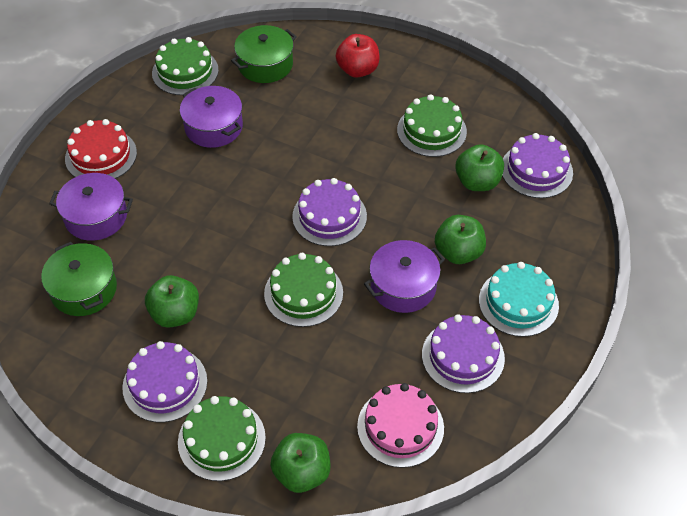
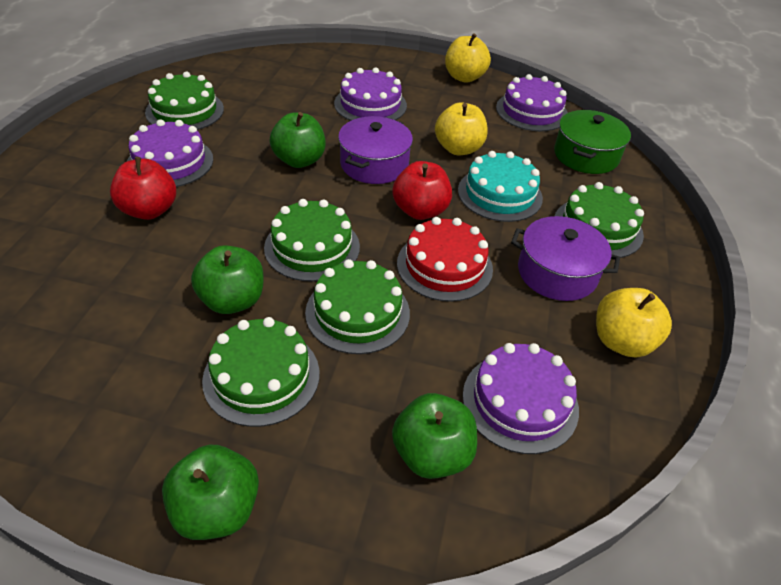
green cake: 4 -> 5
green pot: 2 -> 1
pink cake: 1 -> 0
purple pot: 3 -> 2
red apple: 1 -> 2
yellow apple: 0 -> 3

